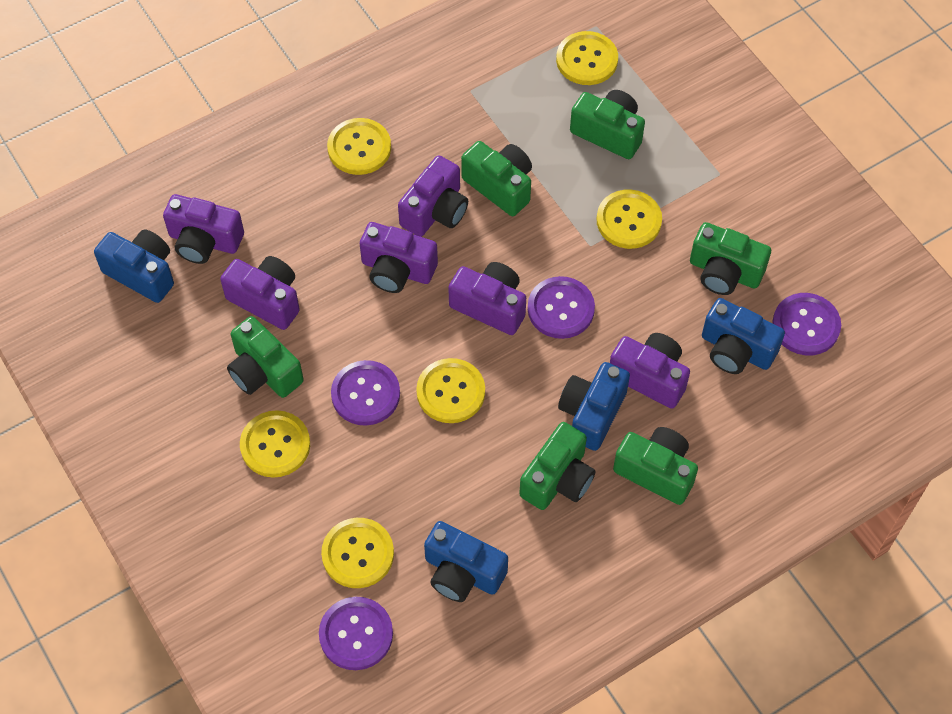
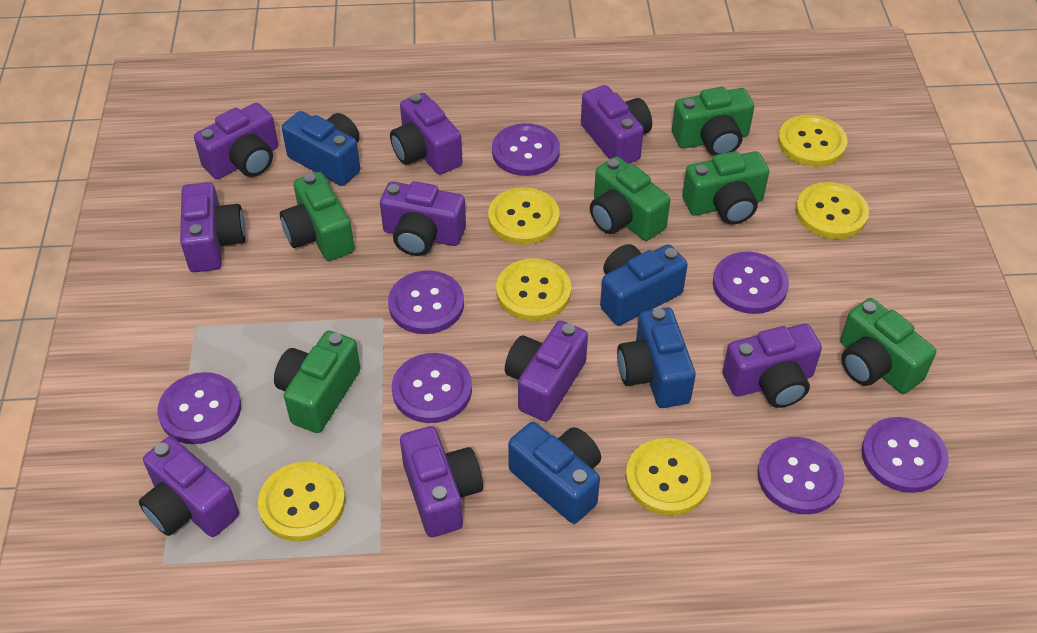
purple button: 4 -> 7
purple camera: 6 -> 9

